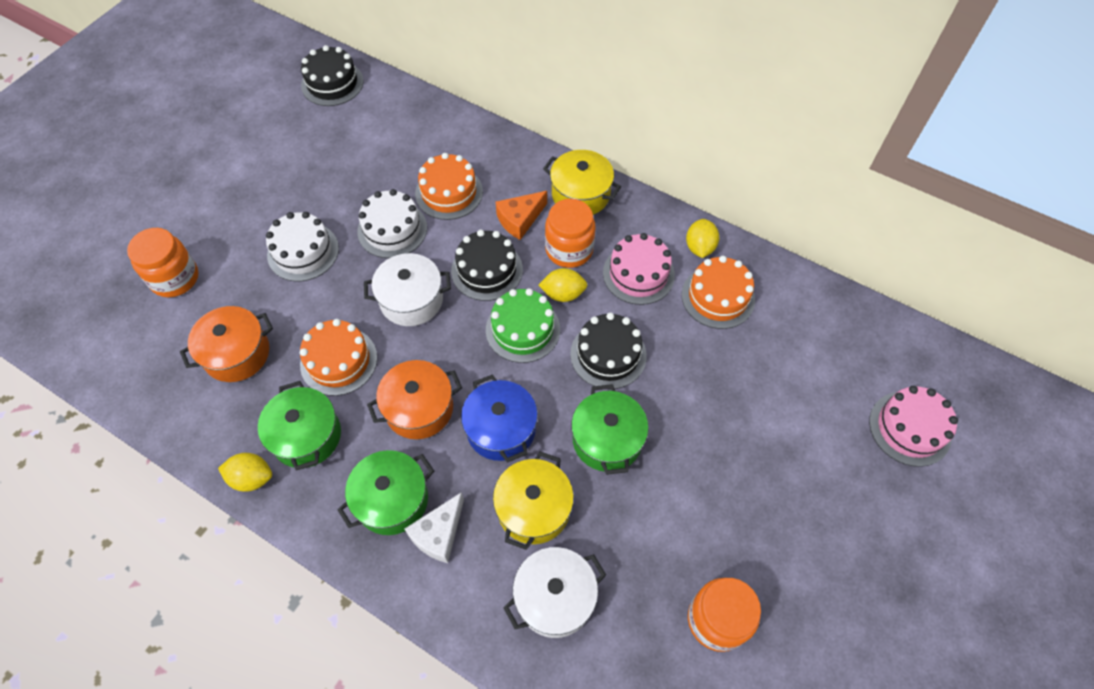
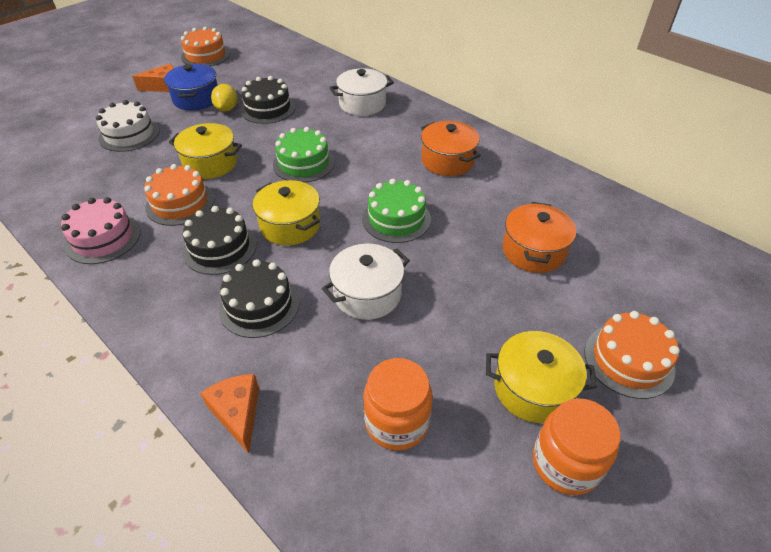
green cake: 1 -> 2
green pot: 3 -> 0
orange cheese: 1 -> 2
orange jar: 3 -> 2
pink cake: 2 -> 1
white cake: 2 -> 1
white cheese: 1 -> 0
yellow lemon: 3 -> 1
yellow pot: 2 -> 3

